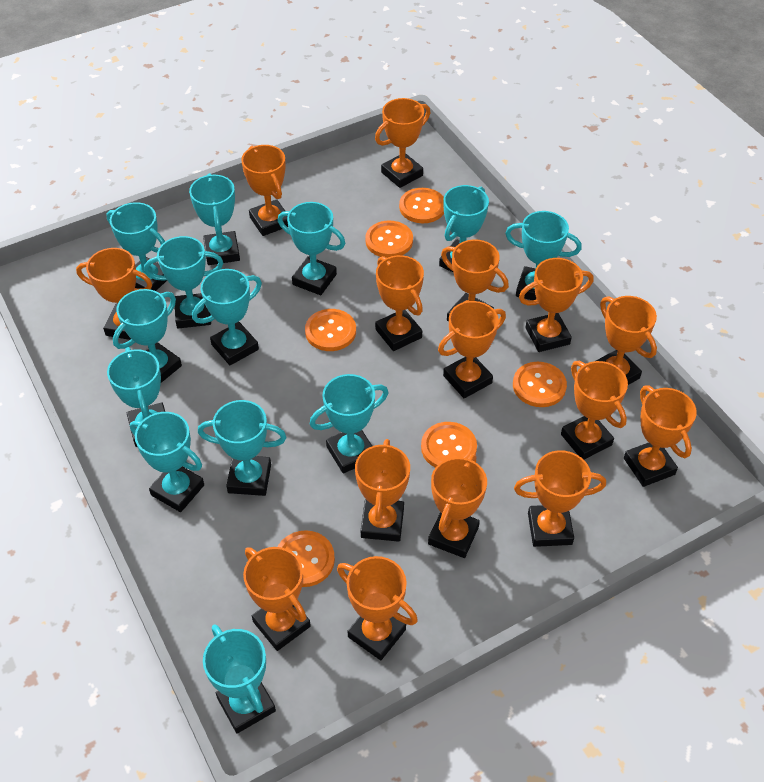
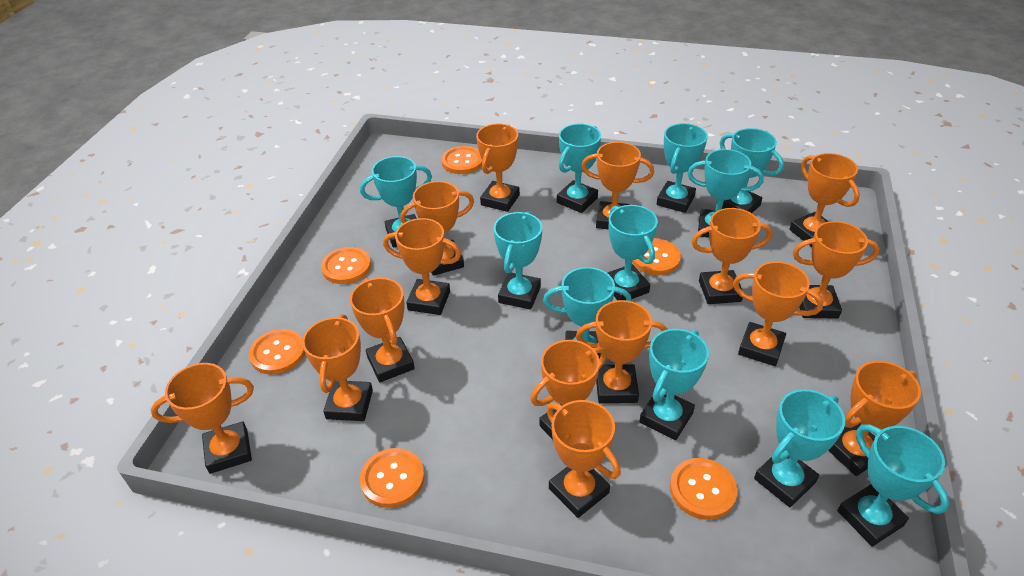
turquoise trophy: 13 -> 11

